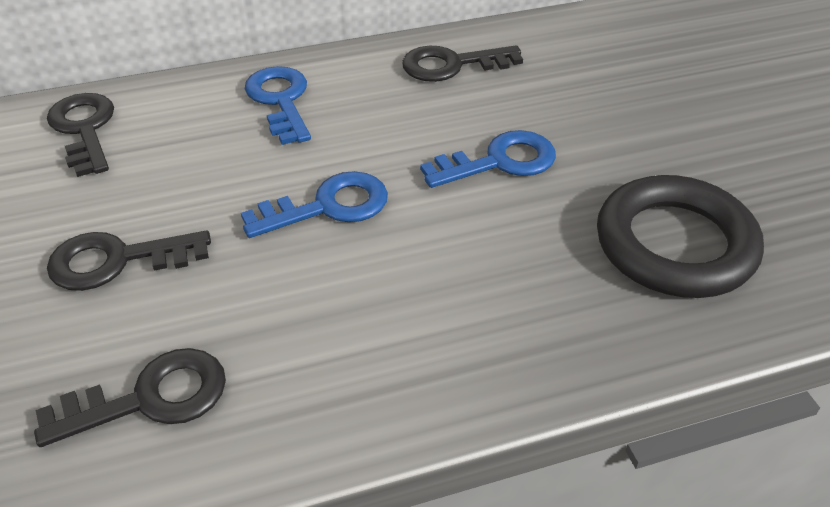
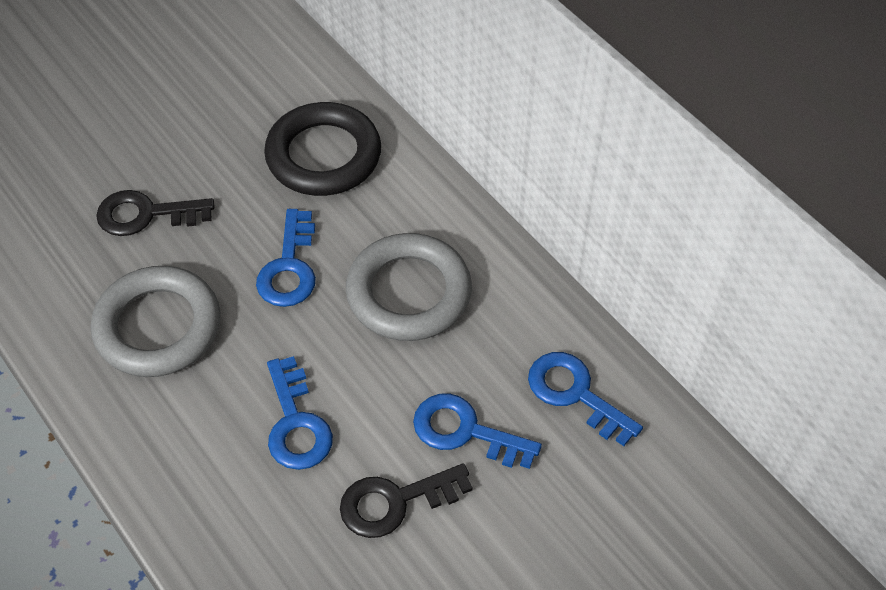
black key: 4 -> 2
blue key: 3 -> 4
grey ring: 0 -> 2

